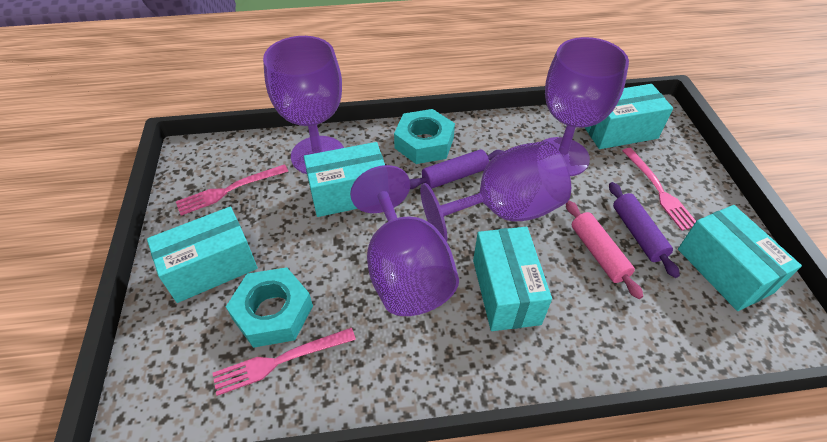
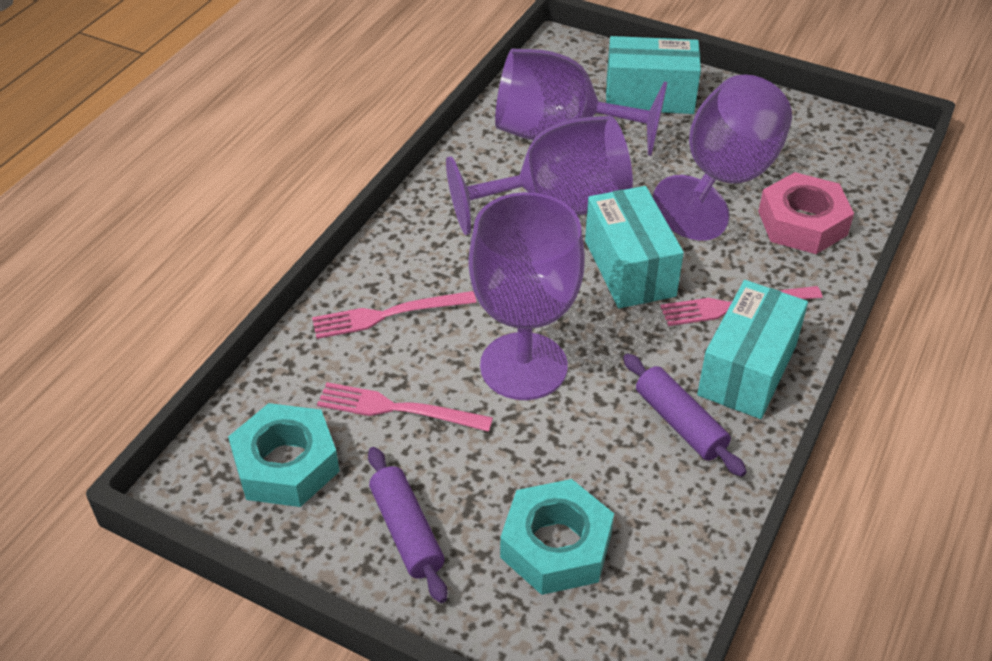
pink nut: 0 -> 1
pink rolling pin: 1 -> 0
turquoise box: 5 -> 3

